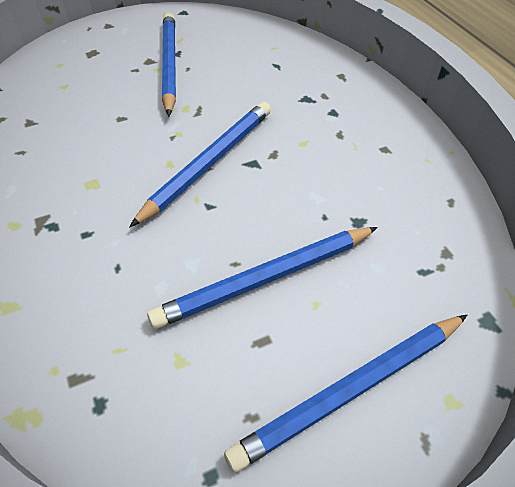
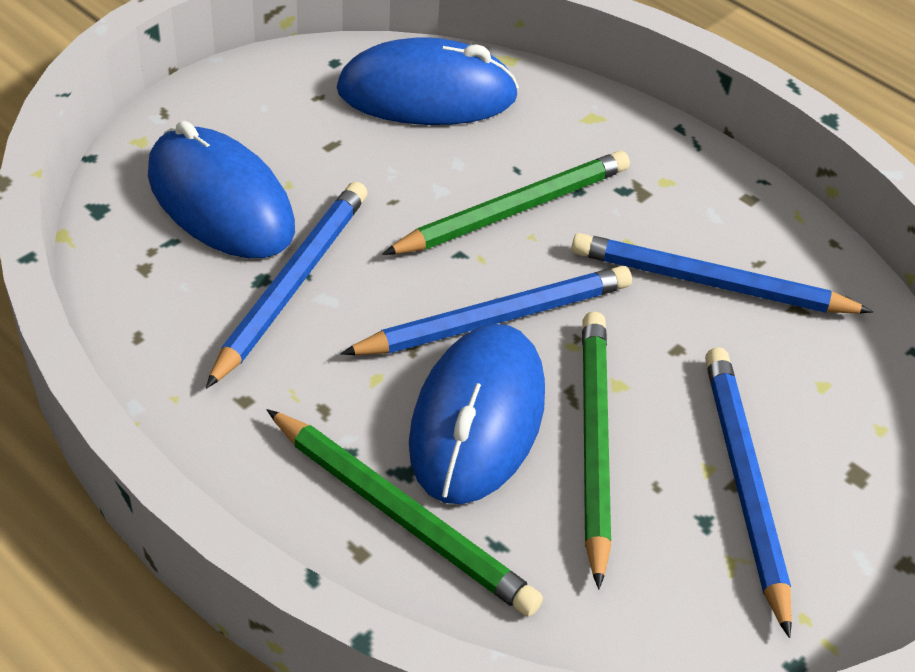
blue mouse: 0 -> 3
green pencil: 0 -> 3

